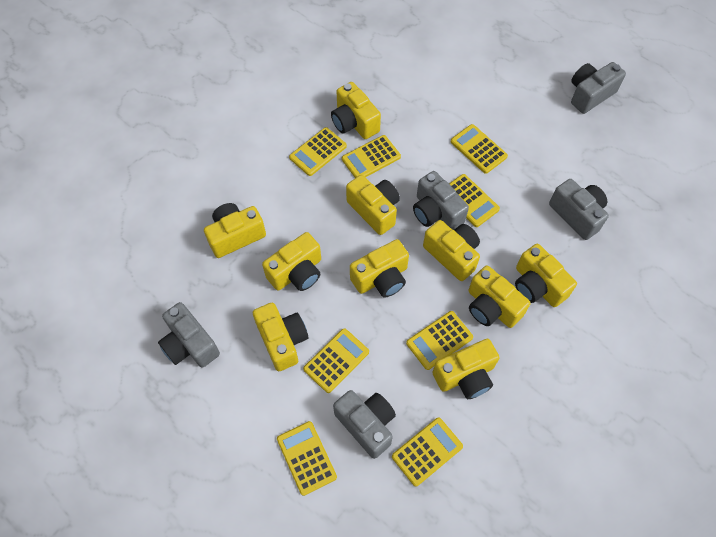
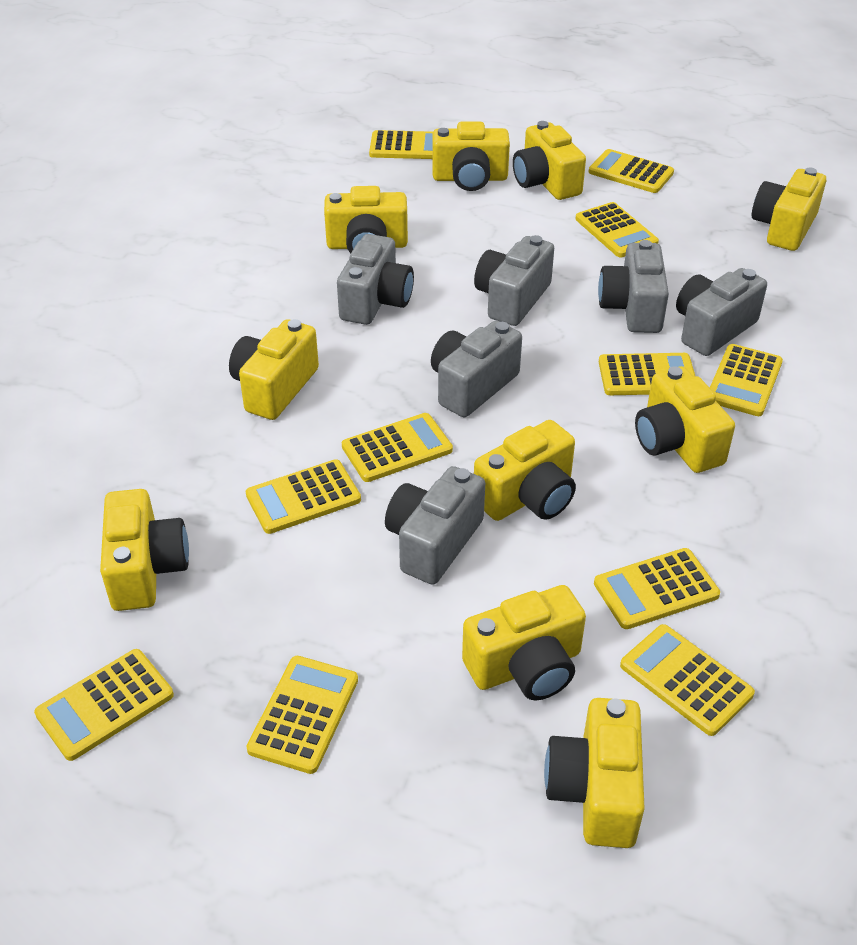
grey camera: 5 -> 6
yellow calculator: 8 -> 11

